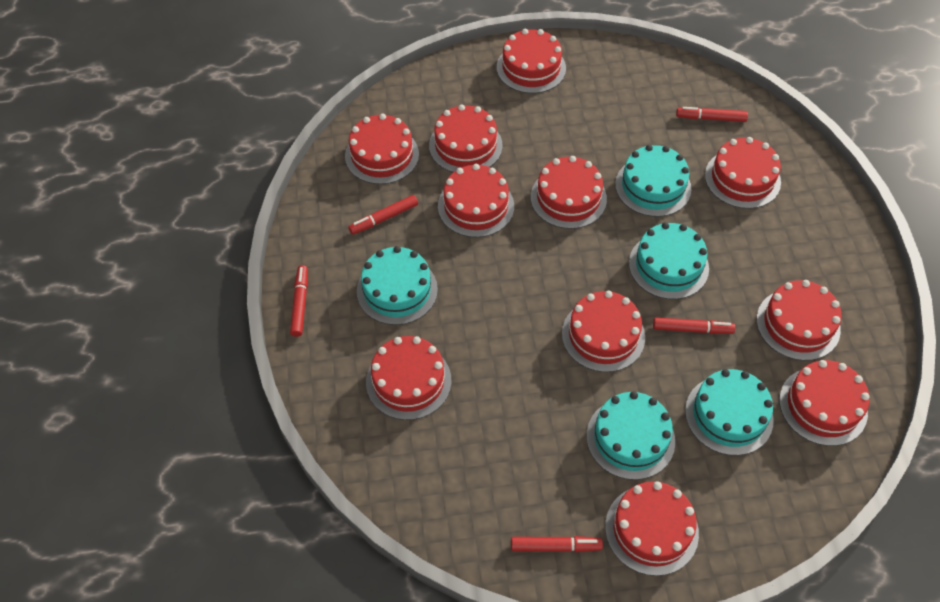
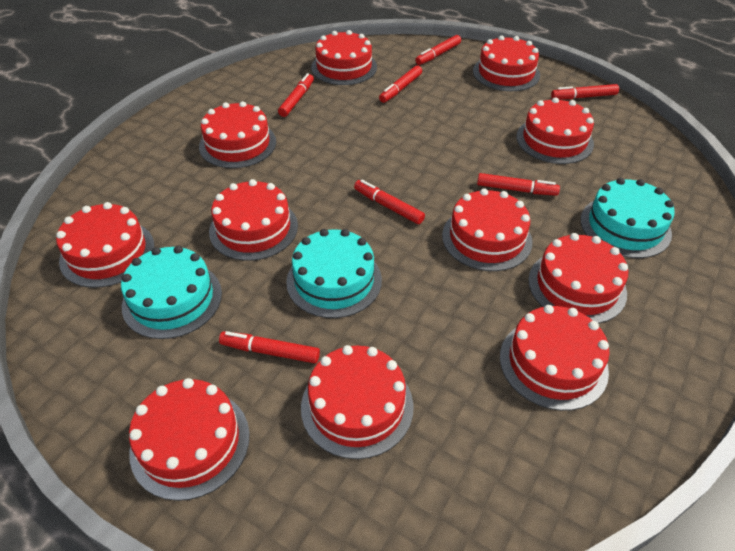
red marker: 5 -> 7
turquoise cake: 5 -> 3

